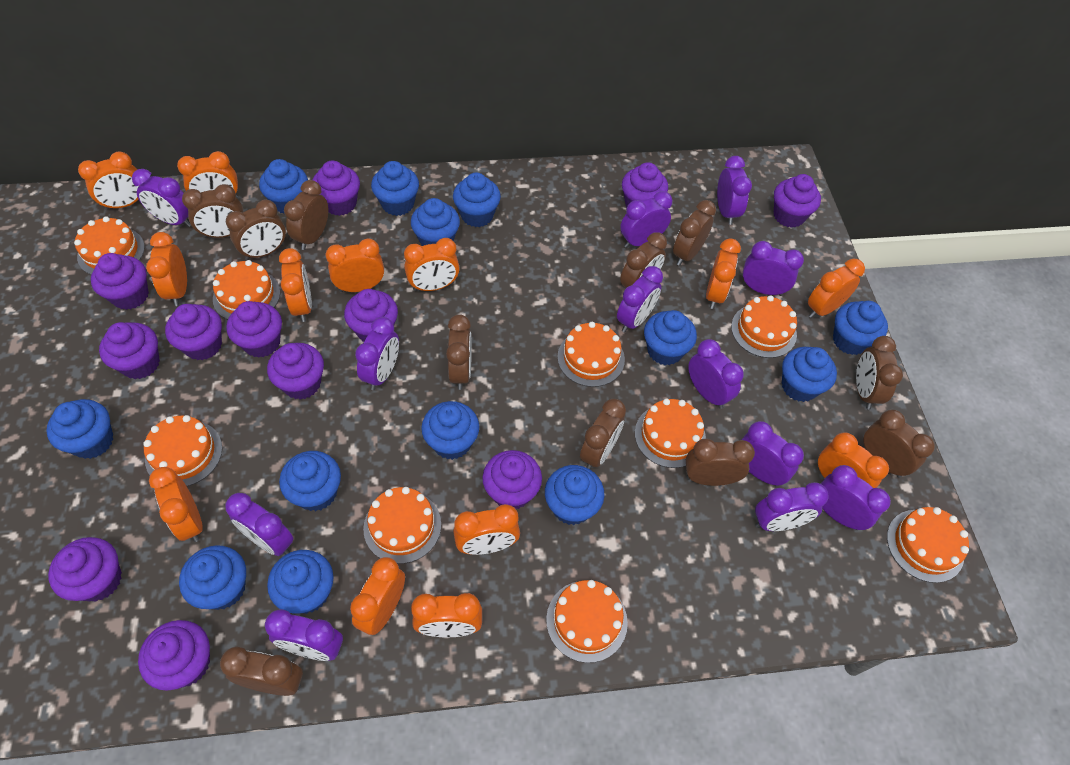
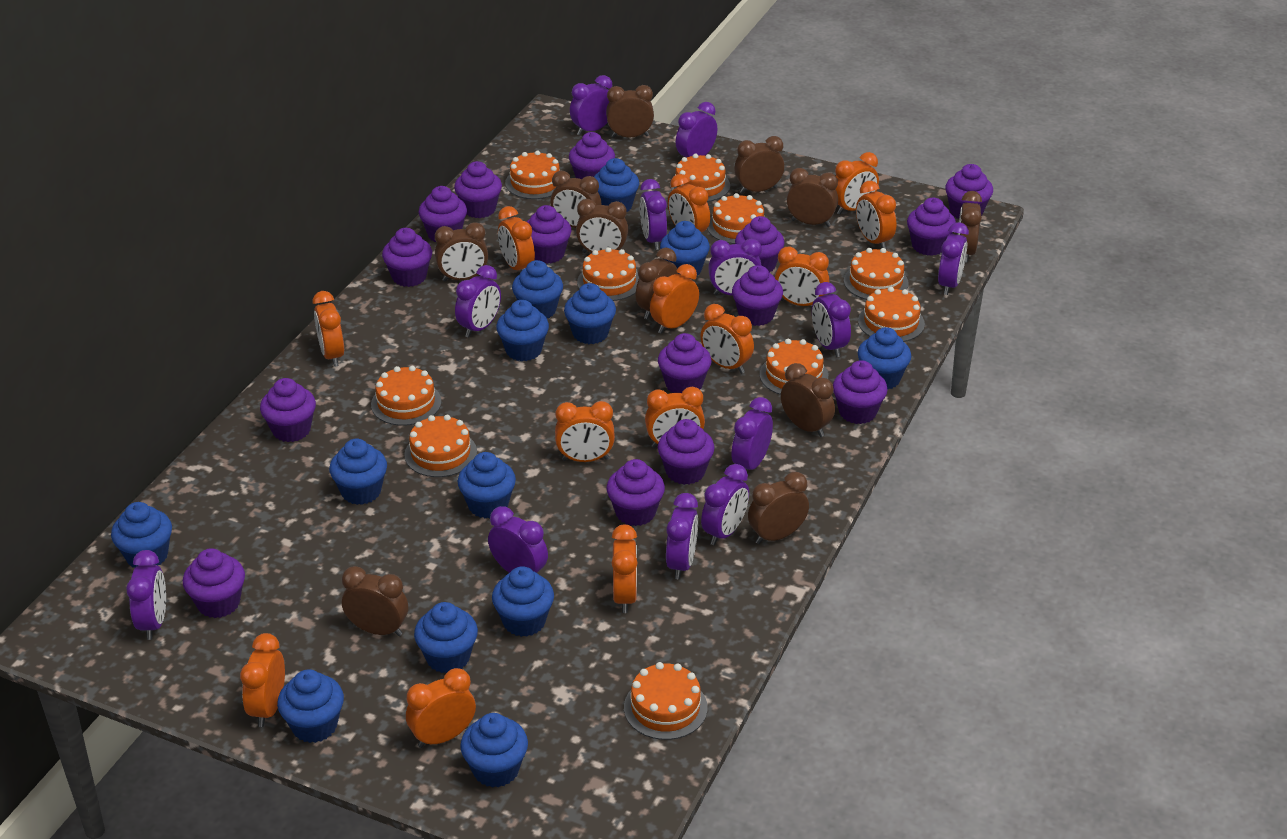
orange cake: 9 -> 10
purple cupcake: 12 -> 15

